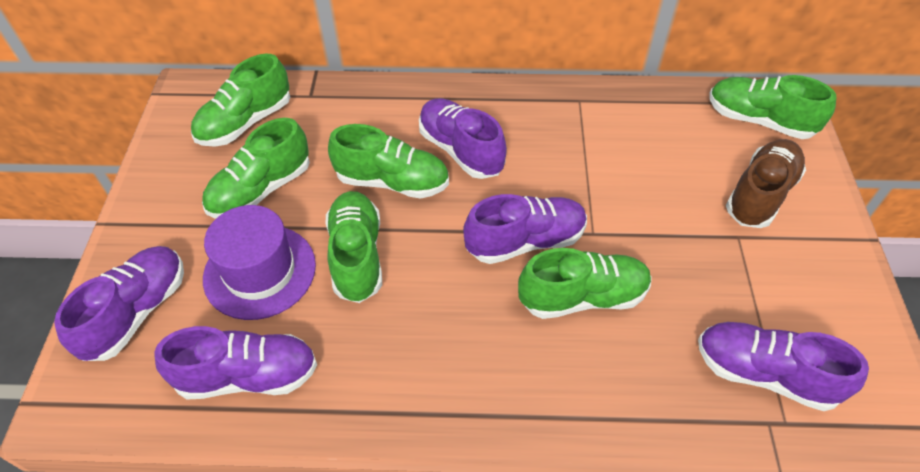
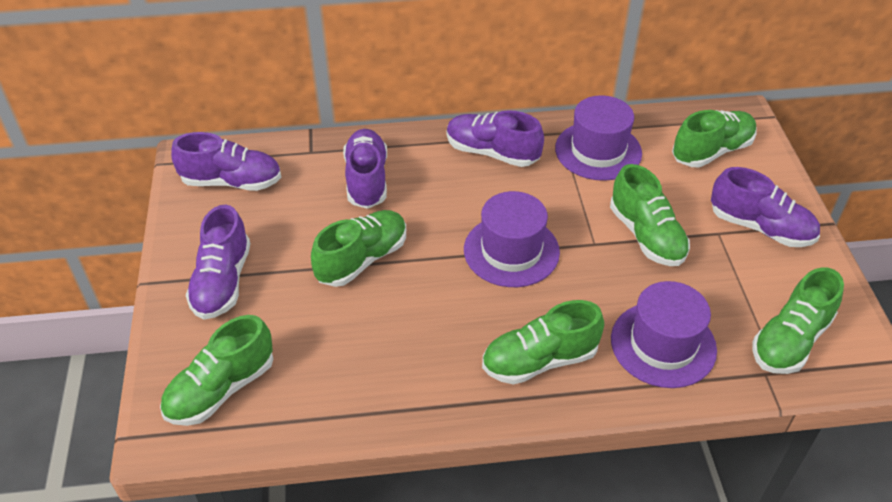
brown shoe: 1 -> 0
purple hat: 1 -> 3

